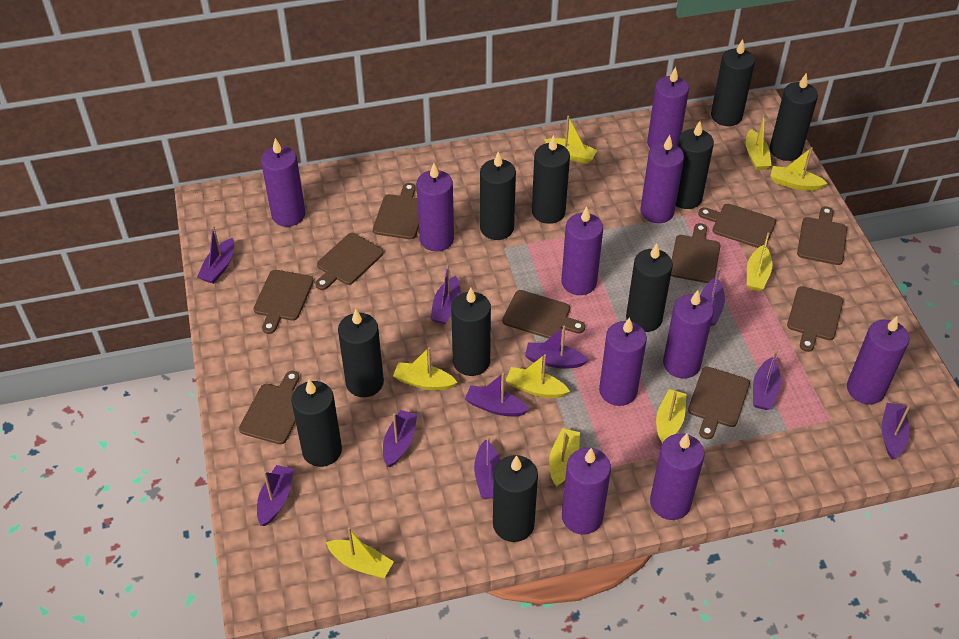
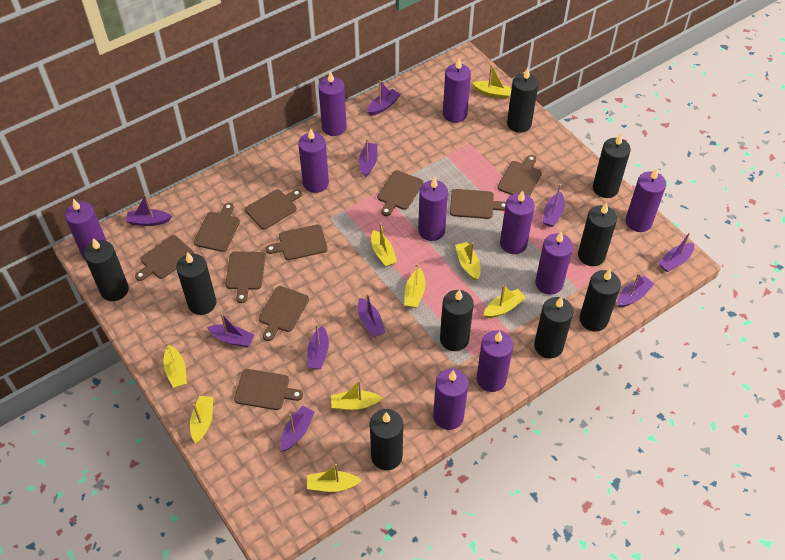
black candle: 10 -> 9

